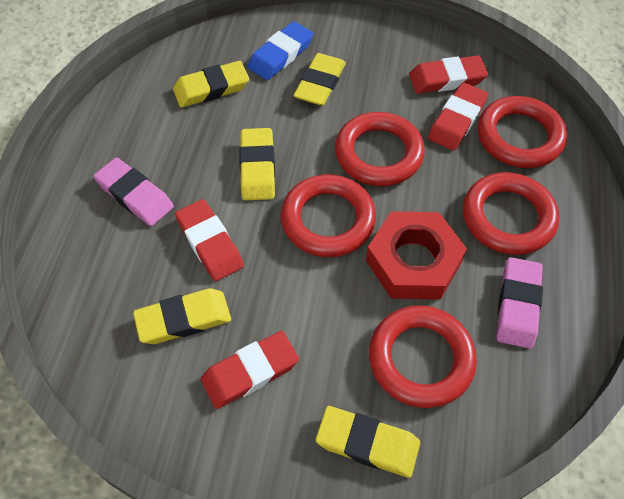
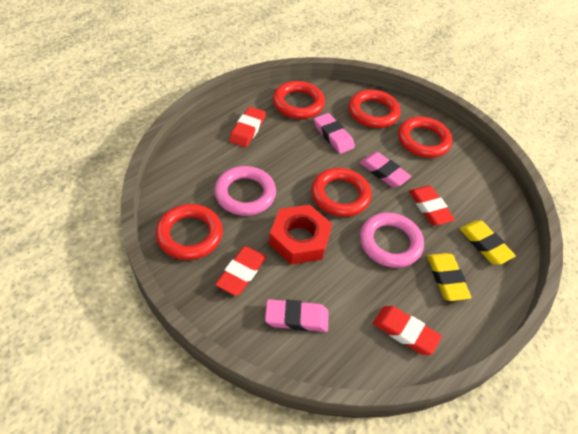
blue eraser: 1 -> 0
pink eraser: 2 -> 3
pink ring: 0 -> 2
yellow eraser: 5 -> 2

